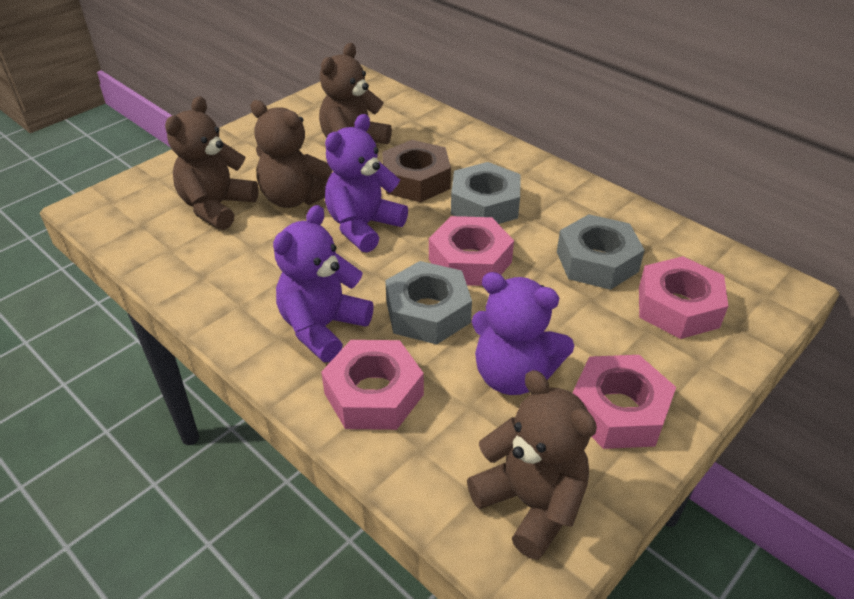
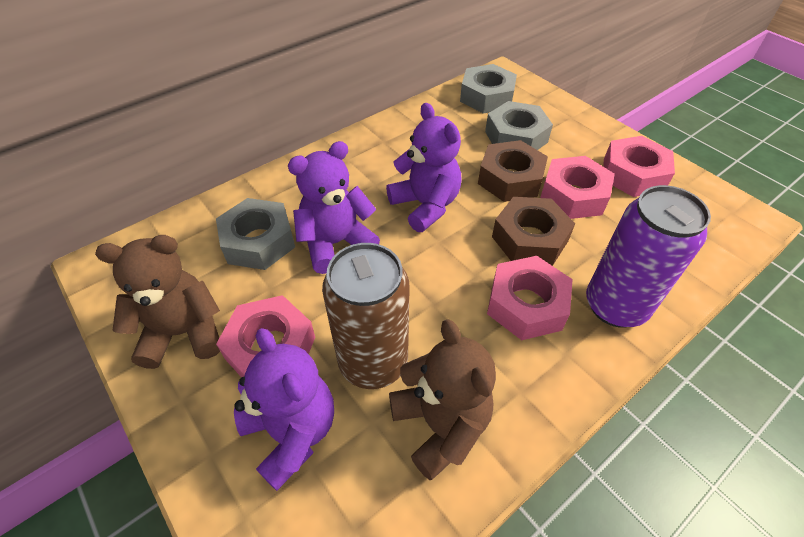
brown can: 0 -> 1
brown nut: 1 -> 2
brown teddy bear: 4 -> 2
purple can: 0 -> 1

